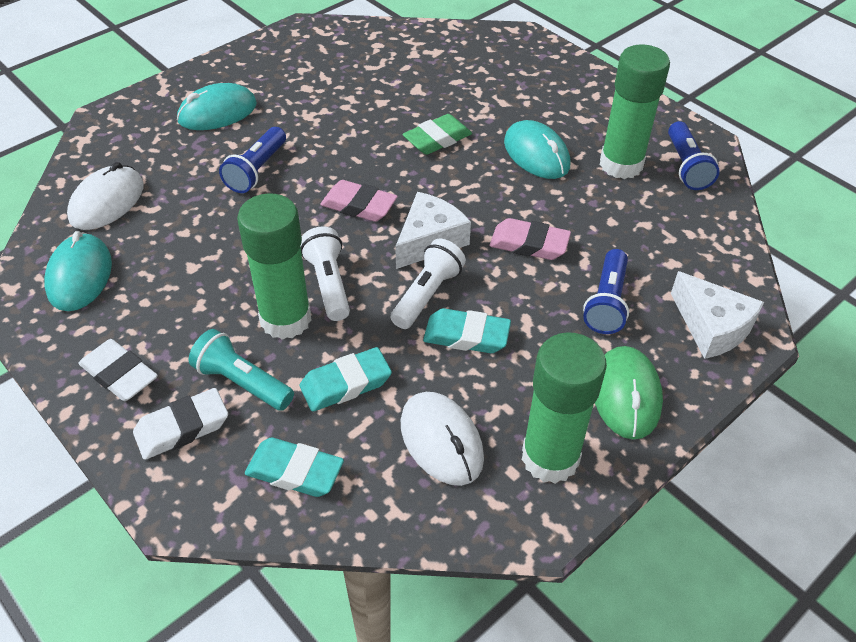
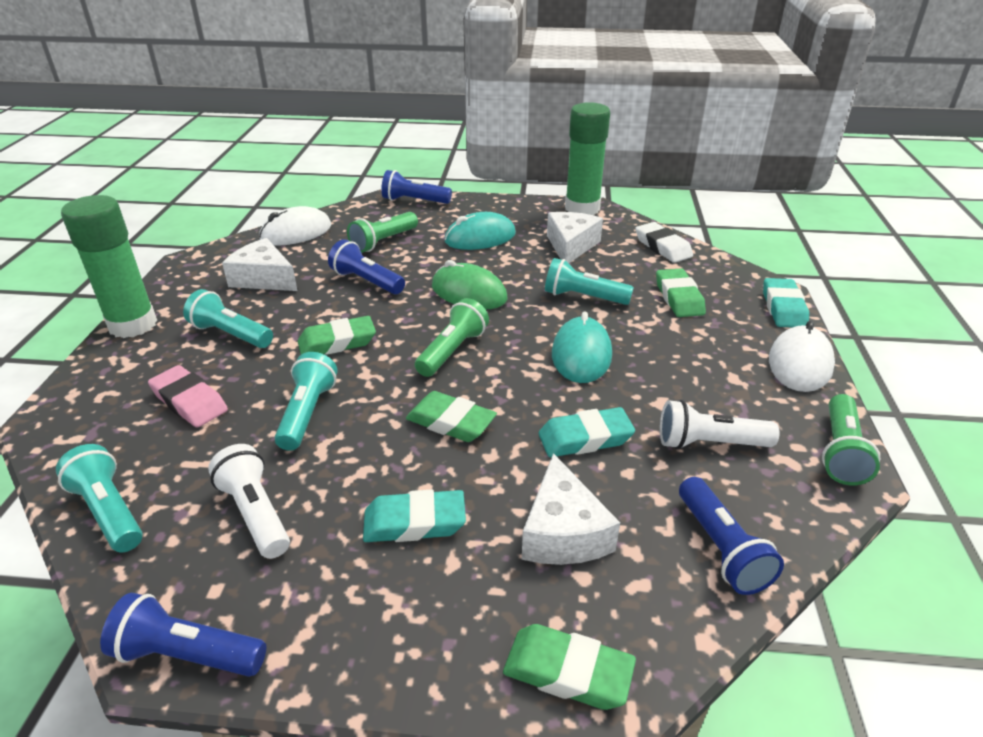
blue flashlight: 3 -> 4
green eraser: 1 -> 4
green flashlight: 0 -> 3
green glue stick: 3 -> 2
pink eraser: 2 -> 1
turquoise flashlight: 1 -> 4
turquoise mouse: 3 -> 2
white cheese: 2 -> 3
white eraser: 2 -> 1

